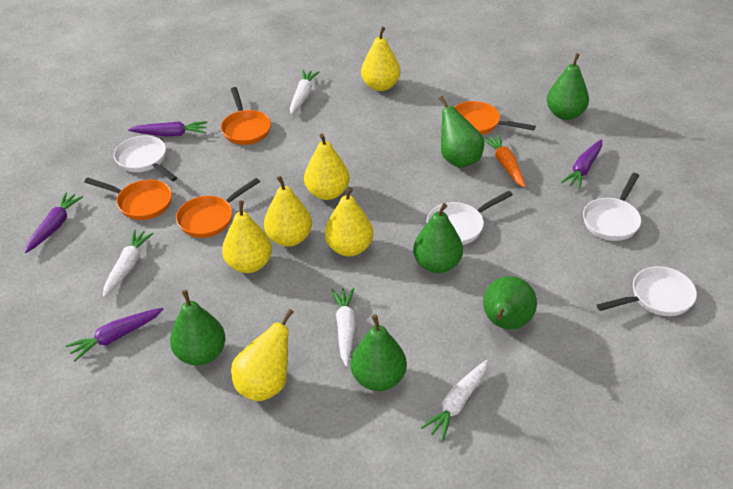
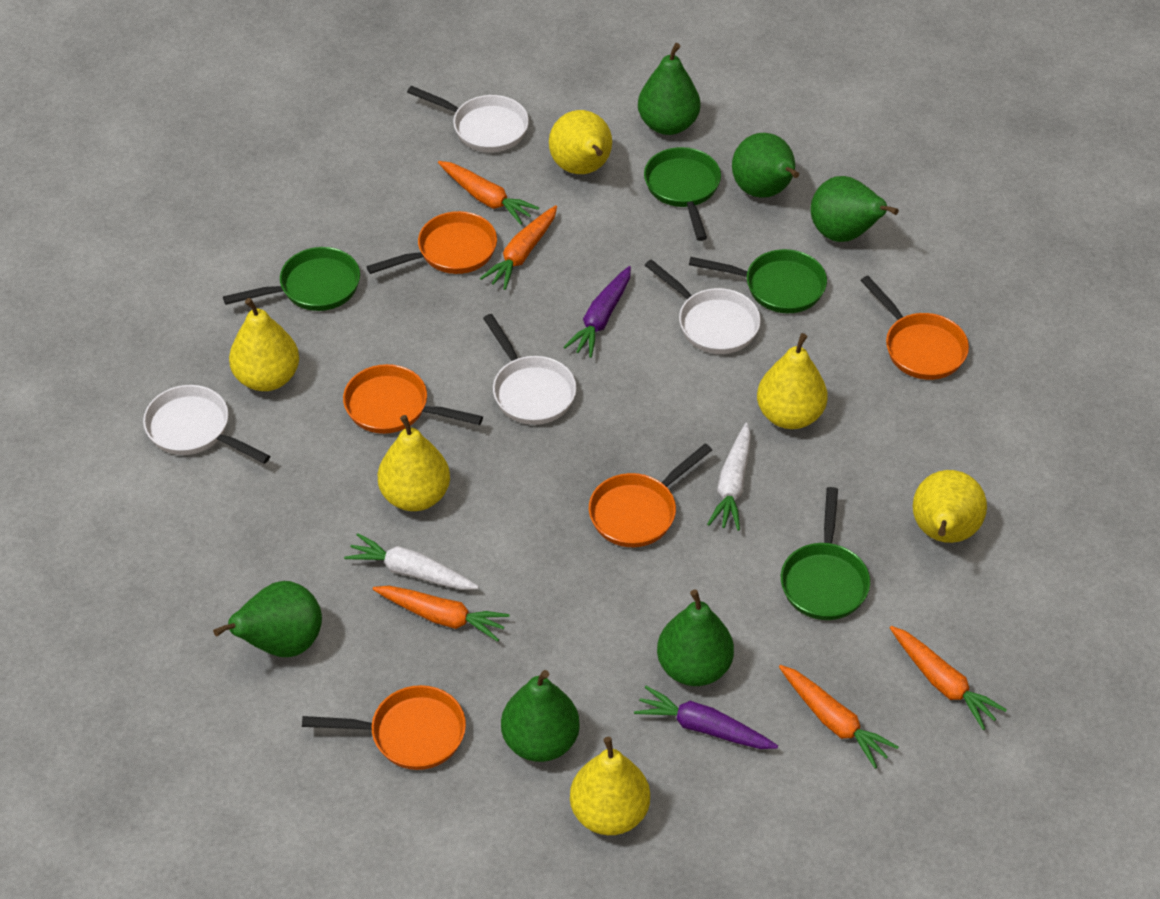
green pan: 0 -> 4
orange carrot: 1 -> 5
orange pan: 4 -> 5
purple carrot: 4 -> 2
white carrot: 4 -> 2

